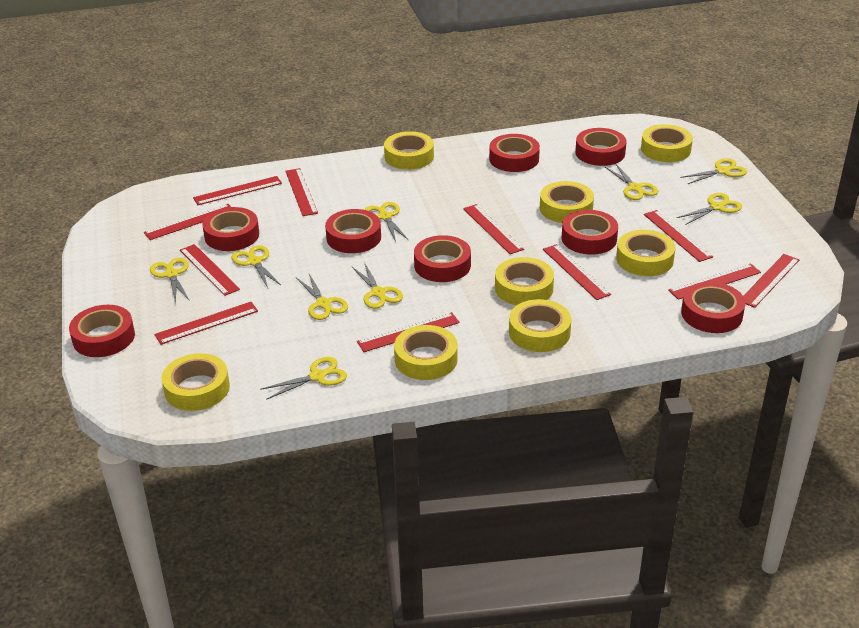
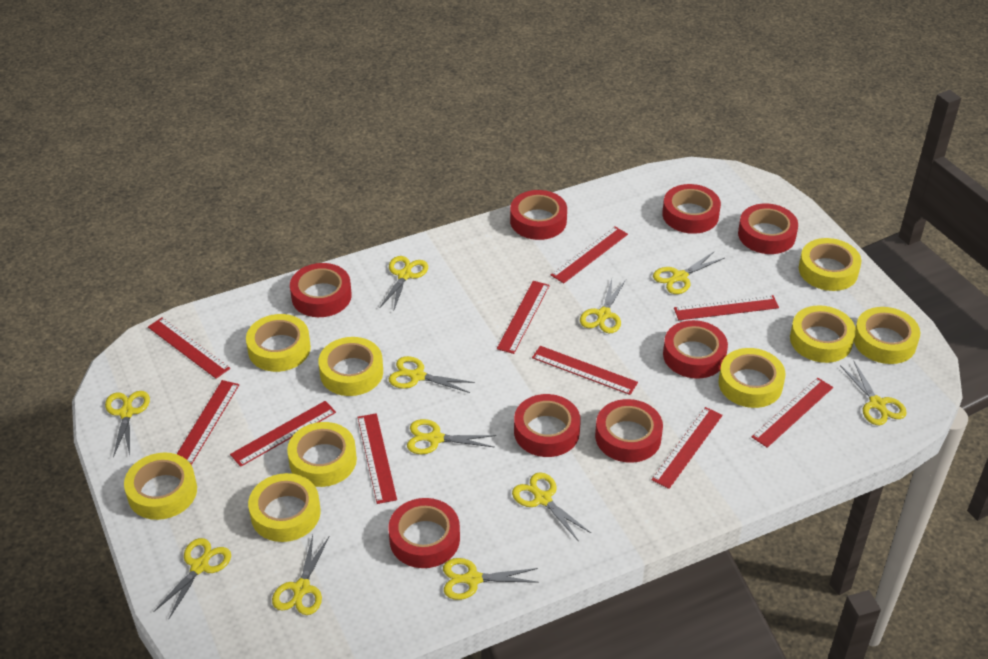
red ruler: 11 -> 10
yellow scissors: 9 -> 11
yellow tape: 8 -> 9

